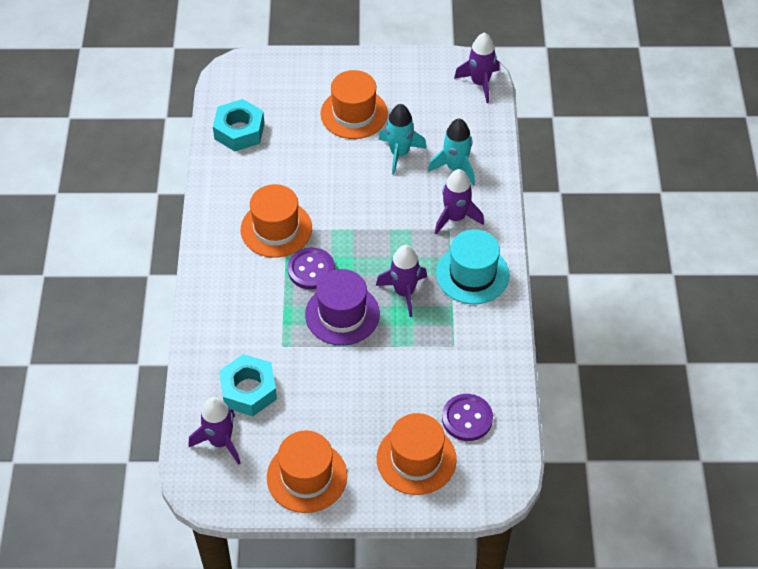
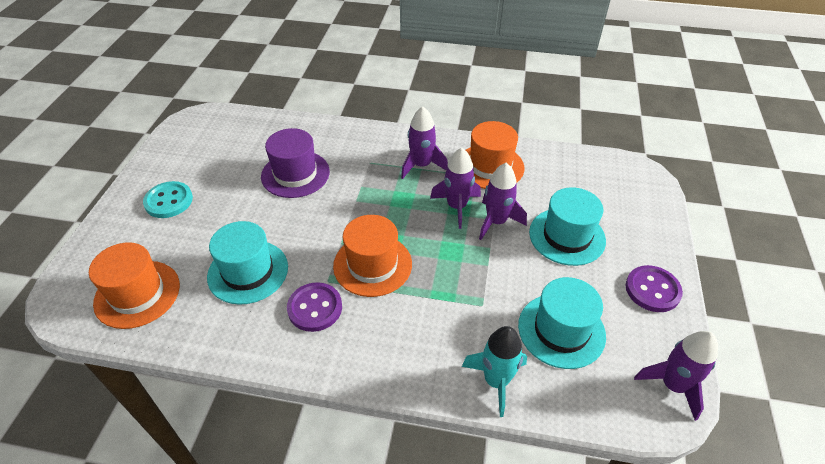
orange hat: 4 -> 3
turquoise button: 0 -> 1
turquoise hat: 1 -> 3
turquoise nut: 2 -> 0
turquoise rocket: 2 -> 1

